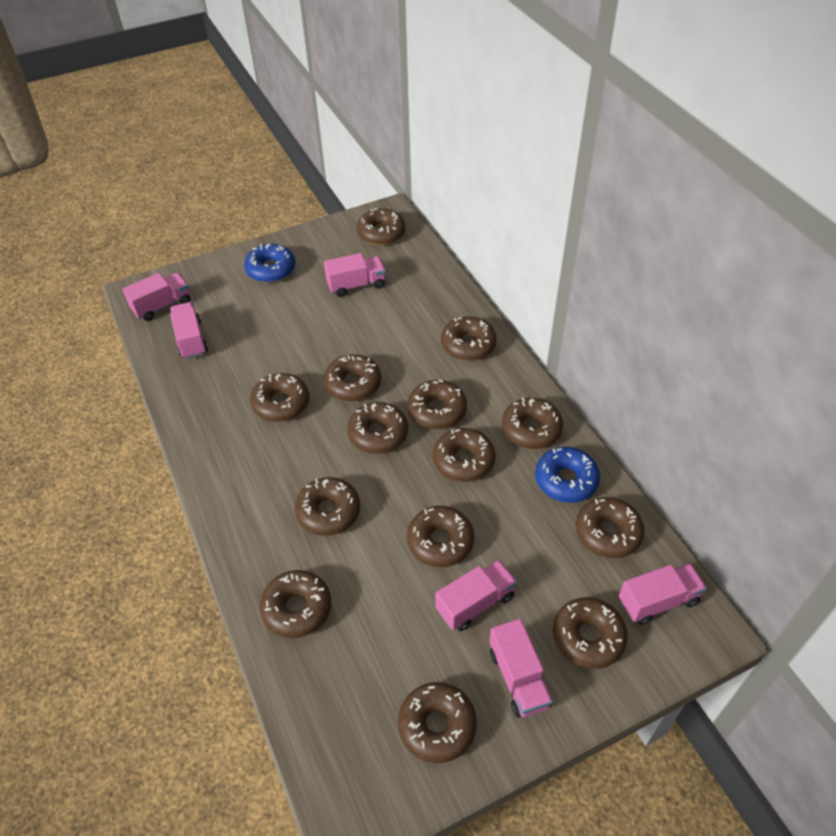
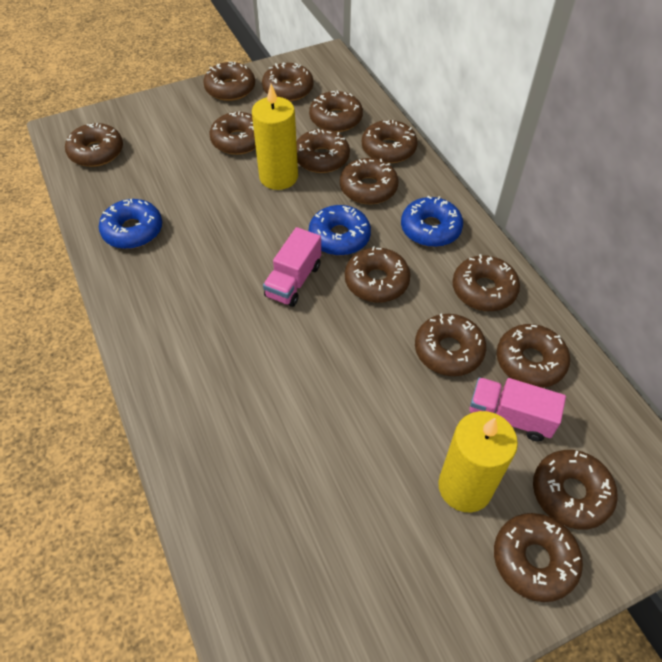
blue donut: 2 -> 3
pink truck: 6 -> 2
yellow candle: 0 -> 2

